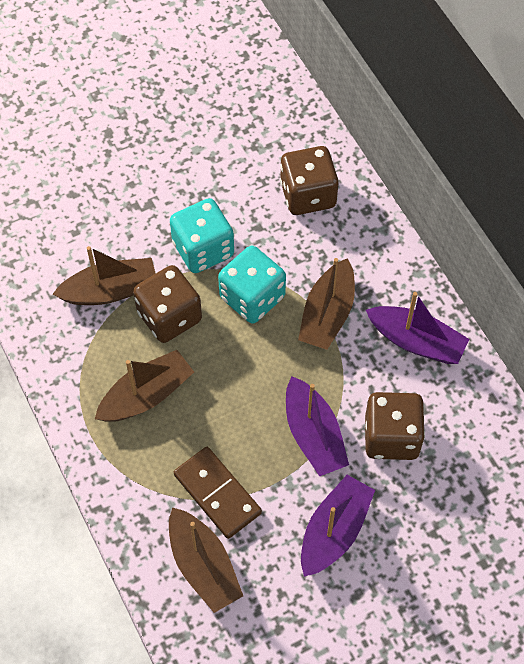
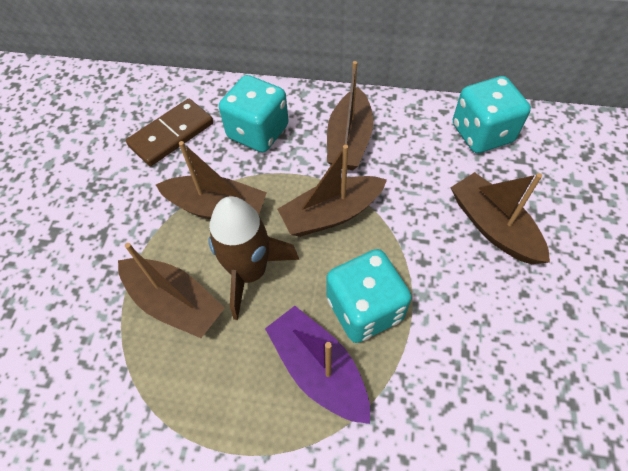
brown boat: 4 -> 5
brown dice: 3 -> 0
brown rocket: 0 -> 1
purple boat: 3 -> 1
turquoise dice: 2 -> 3

